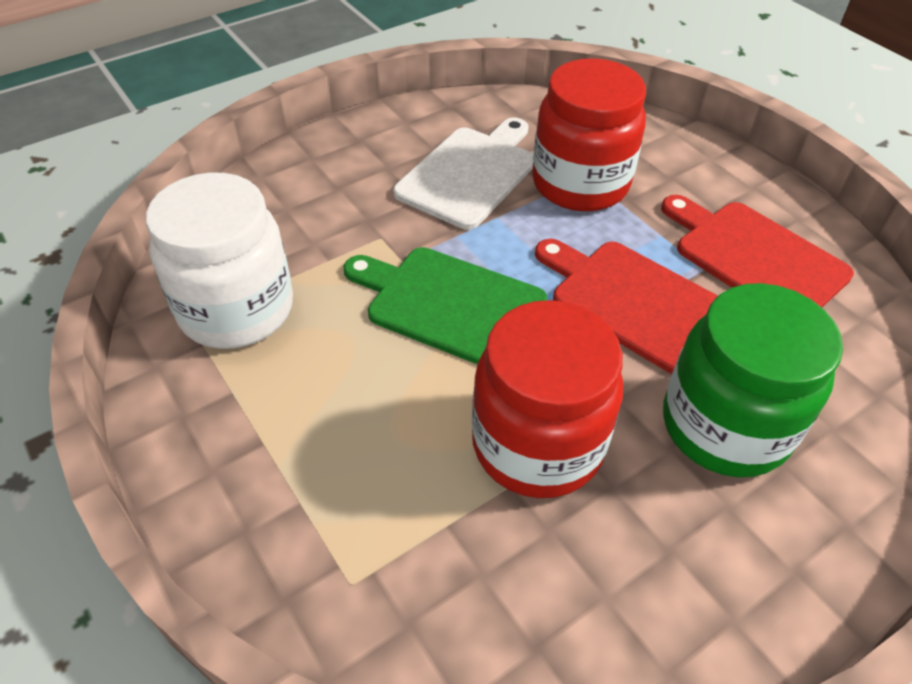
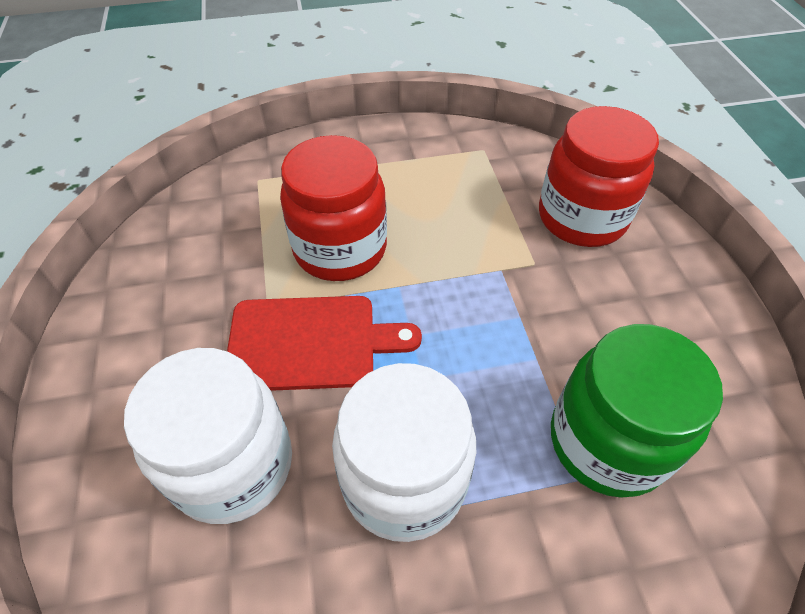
green cutting board: 1 -> 0
red cutting board: 2 -> 1
white cutting board: 1 -> 0
white jar: 1 -> 2

